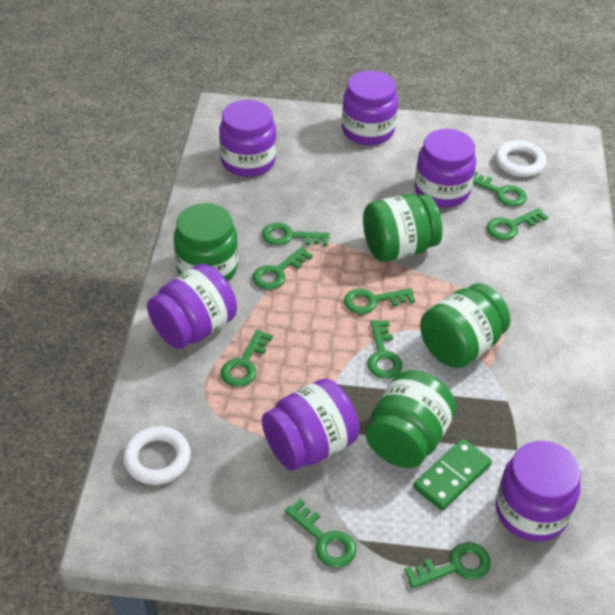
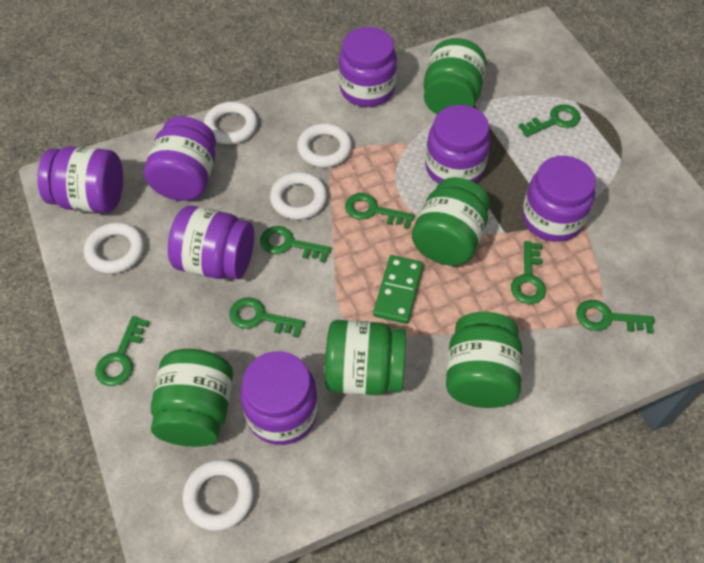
green jar: 4 -> 5
green key: 9 -> 7
purple jar: 6 -> 7
white ring: 2 -> 5

